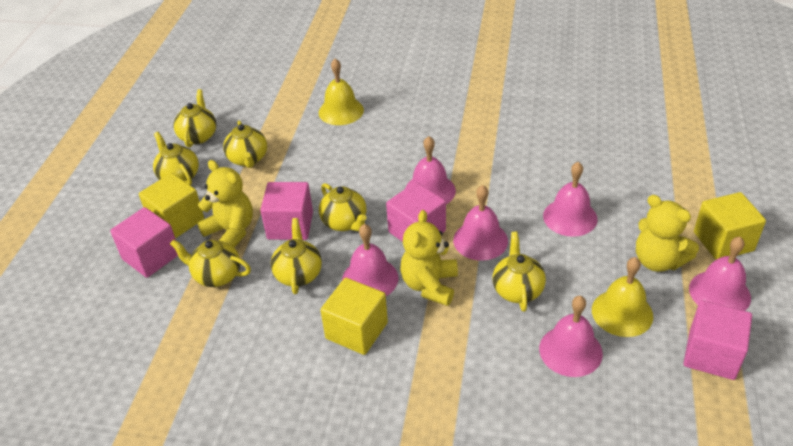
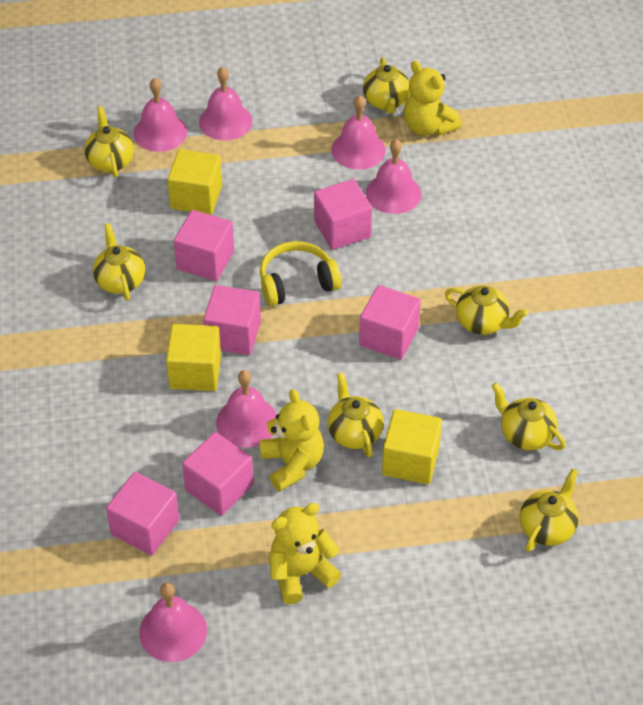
pink cube: 4 -> 6
yellow bell: 2 -> 0
yellow headphones: 0 -> 1

